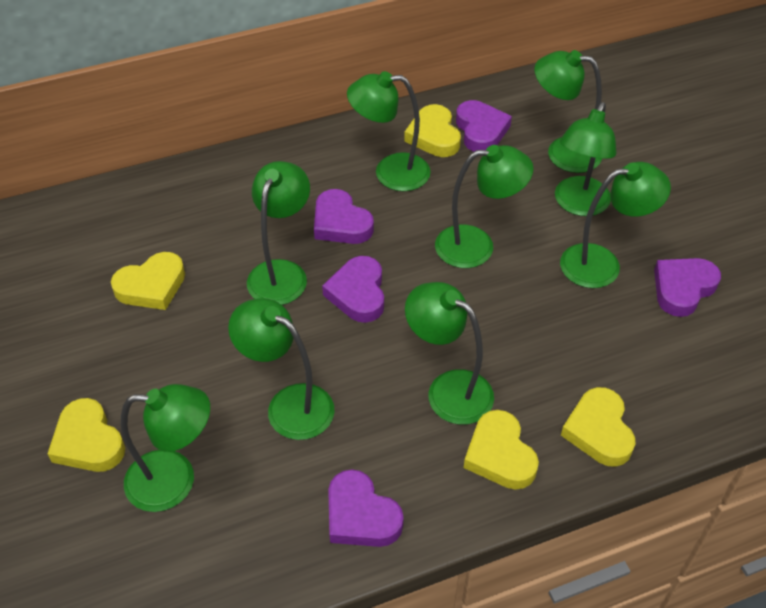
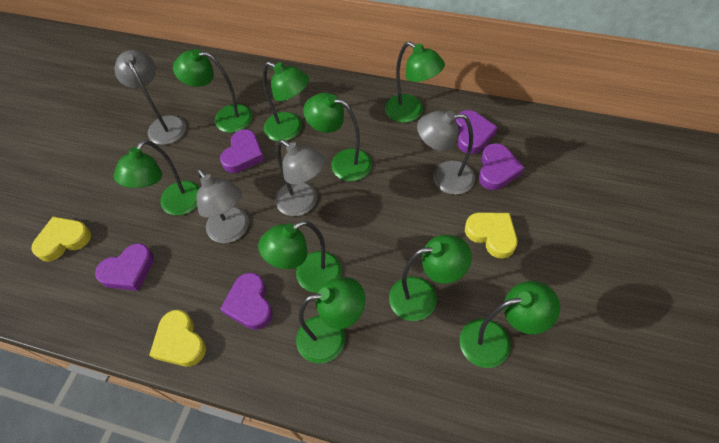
grey lamp: 0 -> 4
yellow heart: 5 -> 3

